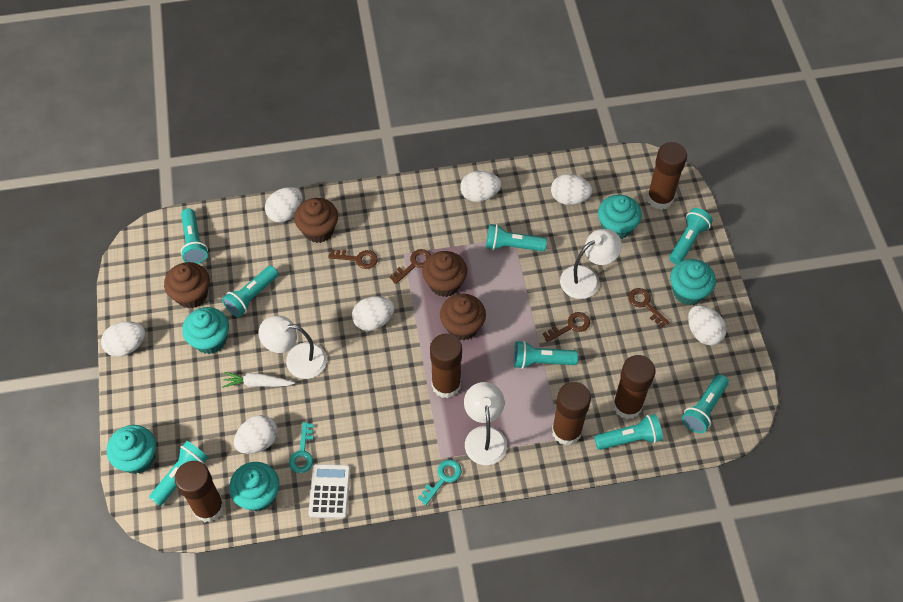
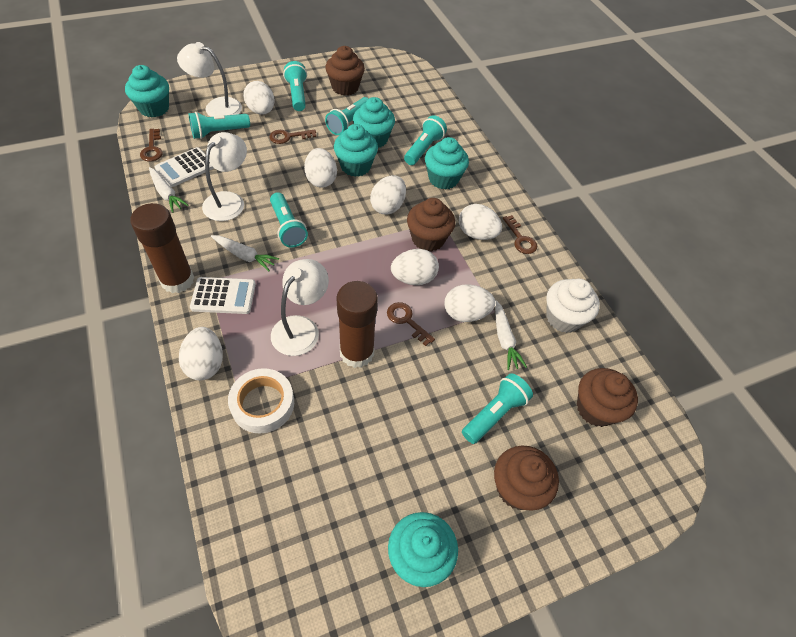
brown glue stick: 5 -> 2
turquoise flashlight: 8 -> 6
turquoise key: 2 -> 0
white calculator: 1 -> 2
white carrot: 1 -> 3
white cupcake: 0 -> 1
white tape: 0 -> 1

